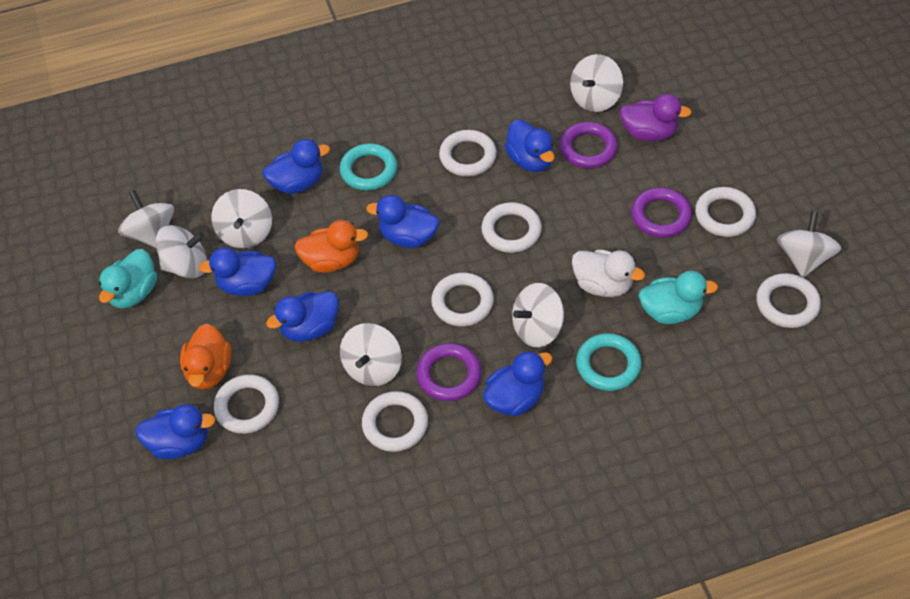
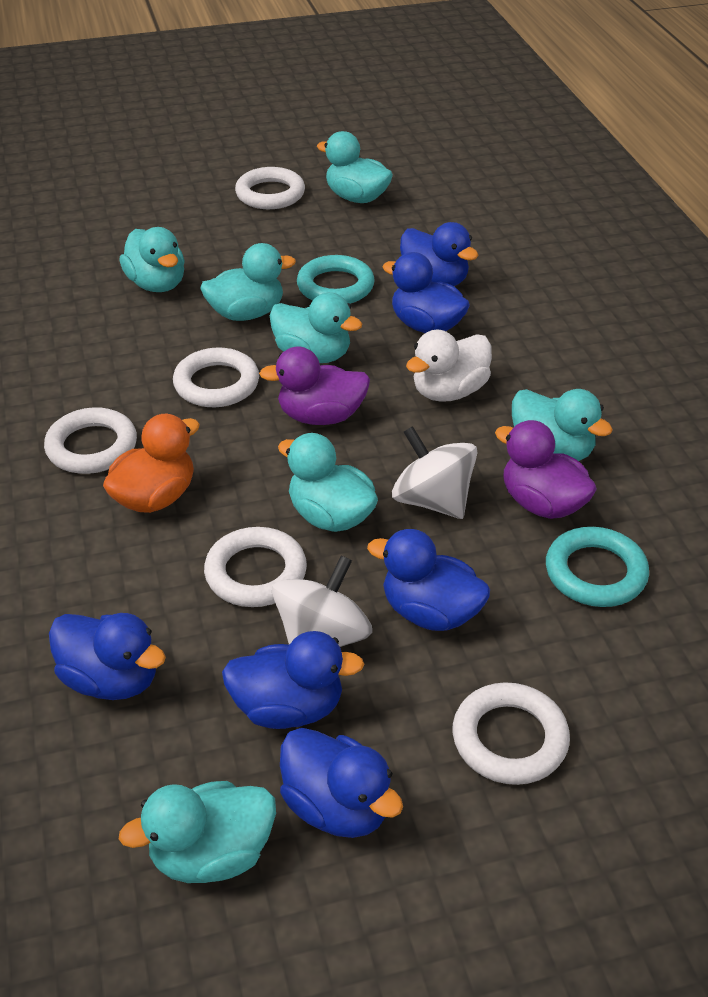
blue duck: 7 -> 6
orange duck: 2 -> 1
purple duck: 1 -> 2
purple ring: 3 -> 0
turquoise duck: 2 -> 7
white ring: 7 -> 5
white spinning top: 7 -> 2

